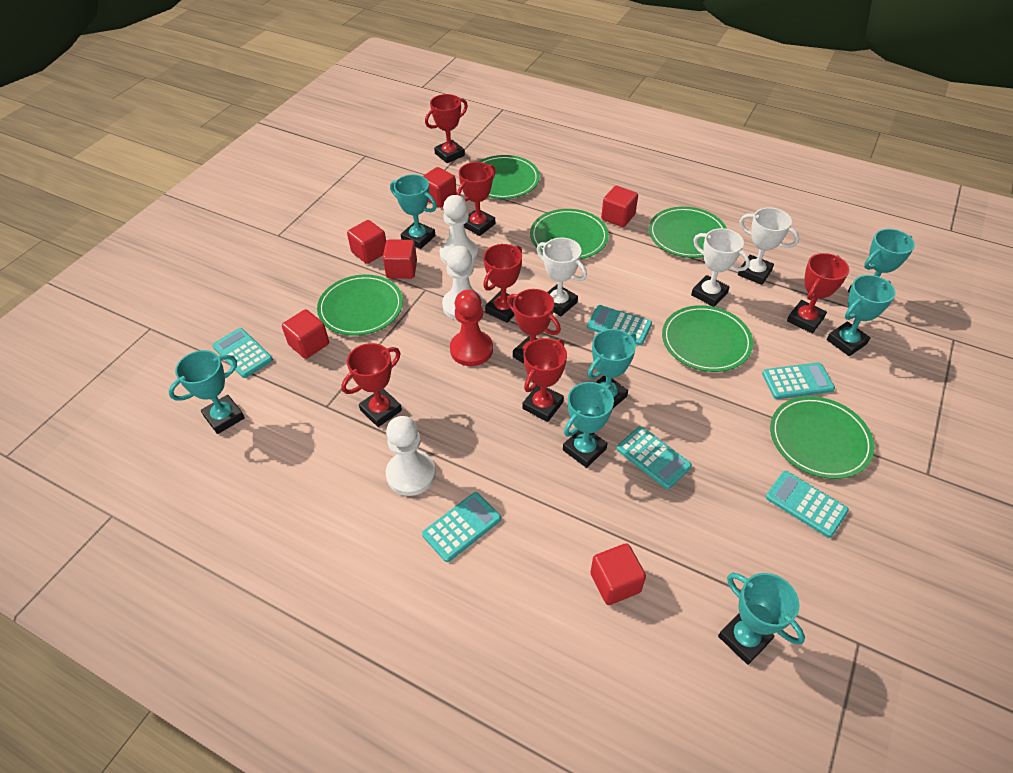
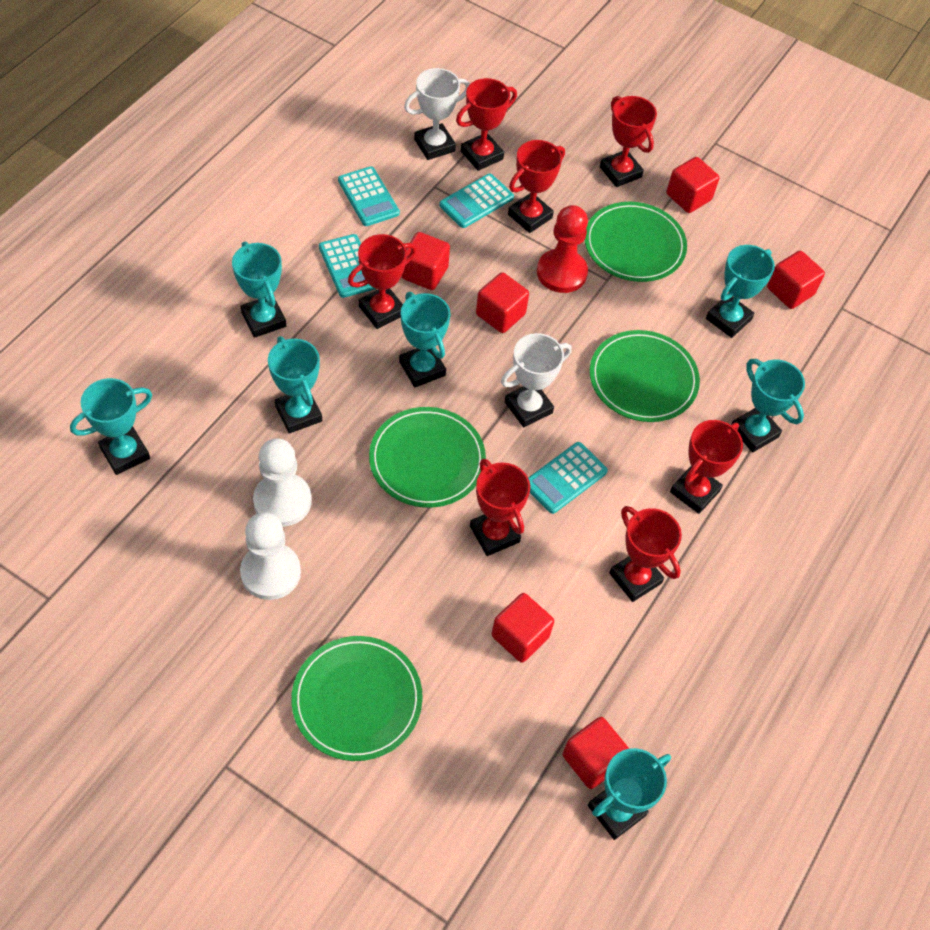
green plate: 6 -> 4
turquoise calculator: 6 -> 4
white pawn: 3 -> 2
white trophy: 3 -> 2

